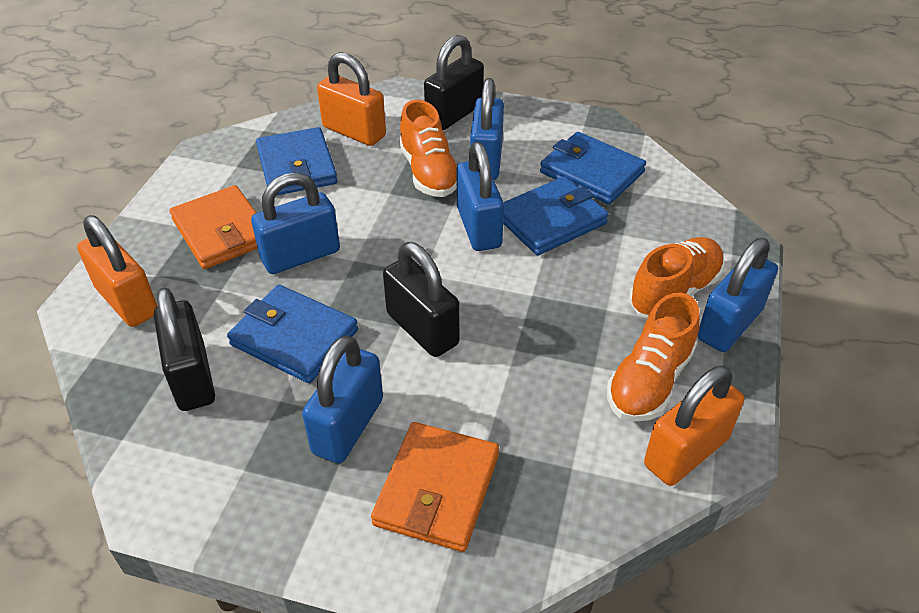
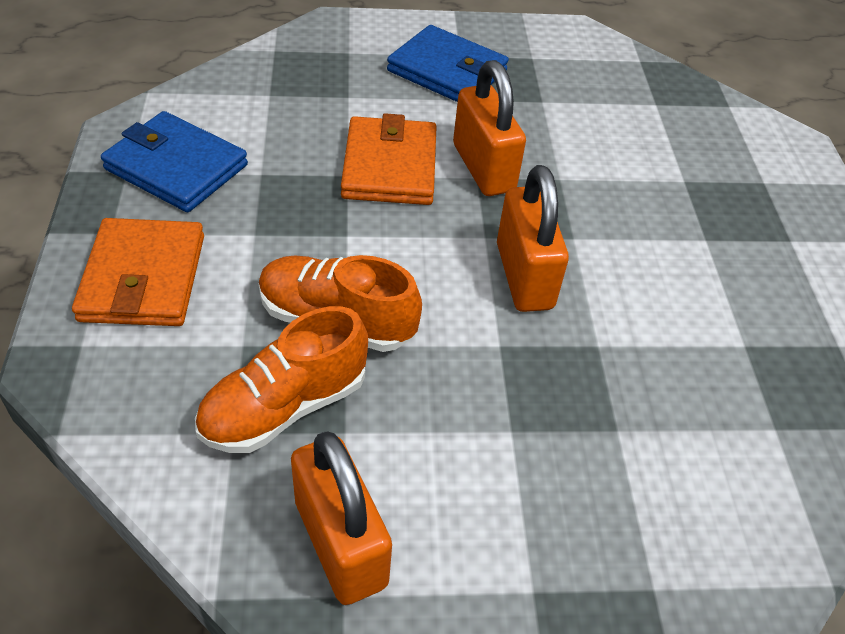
black padlock: 3 -> 0
blue padlock: 5 -> 0
blue wallet: 4 -> 2
orange shoe: 3 -> 2

